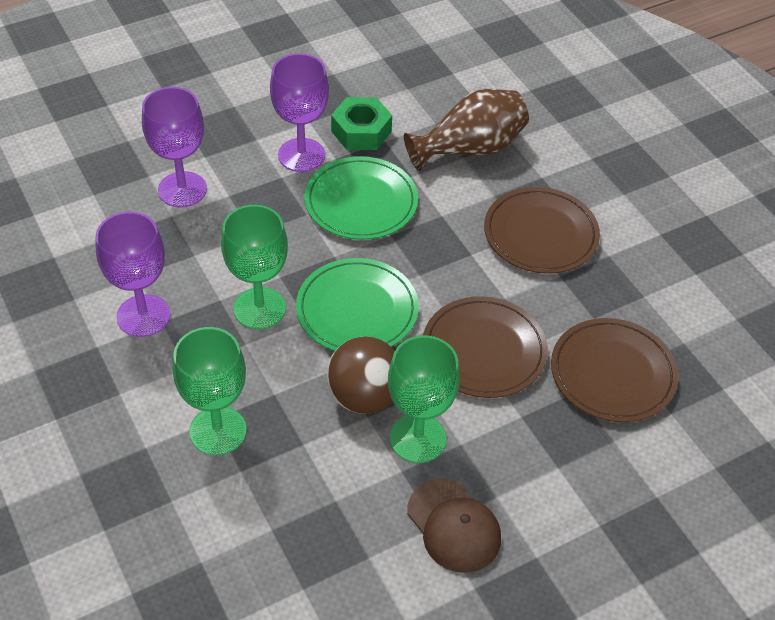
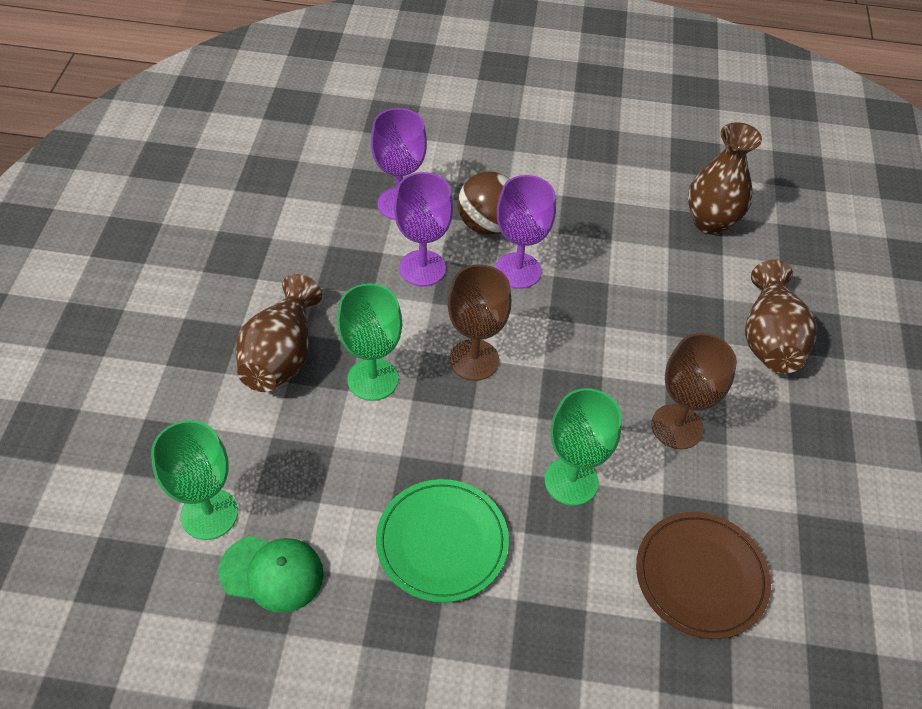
brown cap: 1 -> 0
brown goblet: 0 -> 2
brown plate: 3 -> 1
brown vase: 1 -> 3
green cap: 0 -> 1
green nut: 1 -> 0
green plate: 2 -> 1

